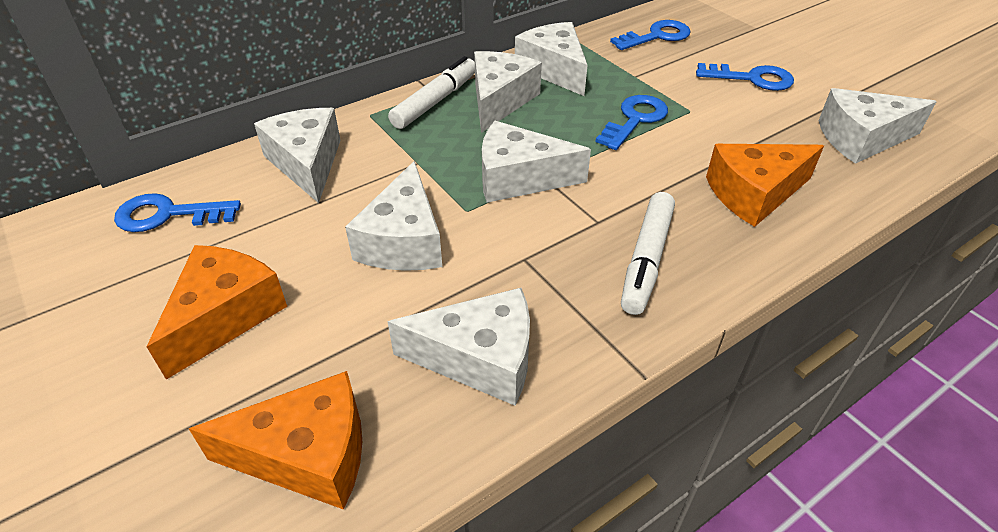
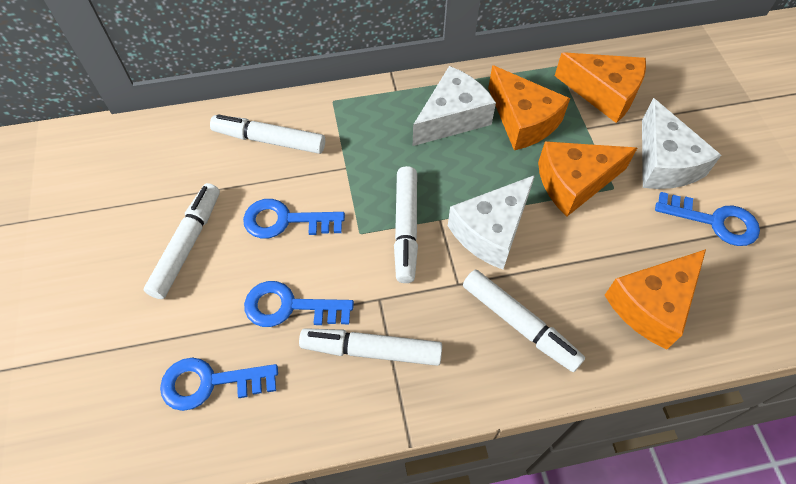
orange cheese: 3 -> 4
white cheese: 7 -> 3
white marker: 2 -> 5

